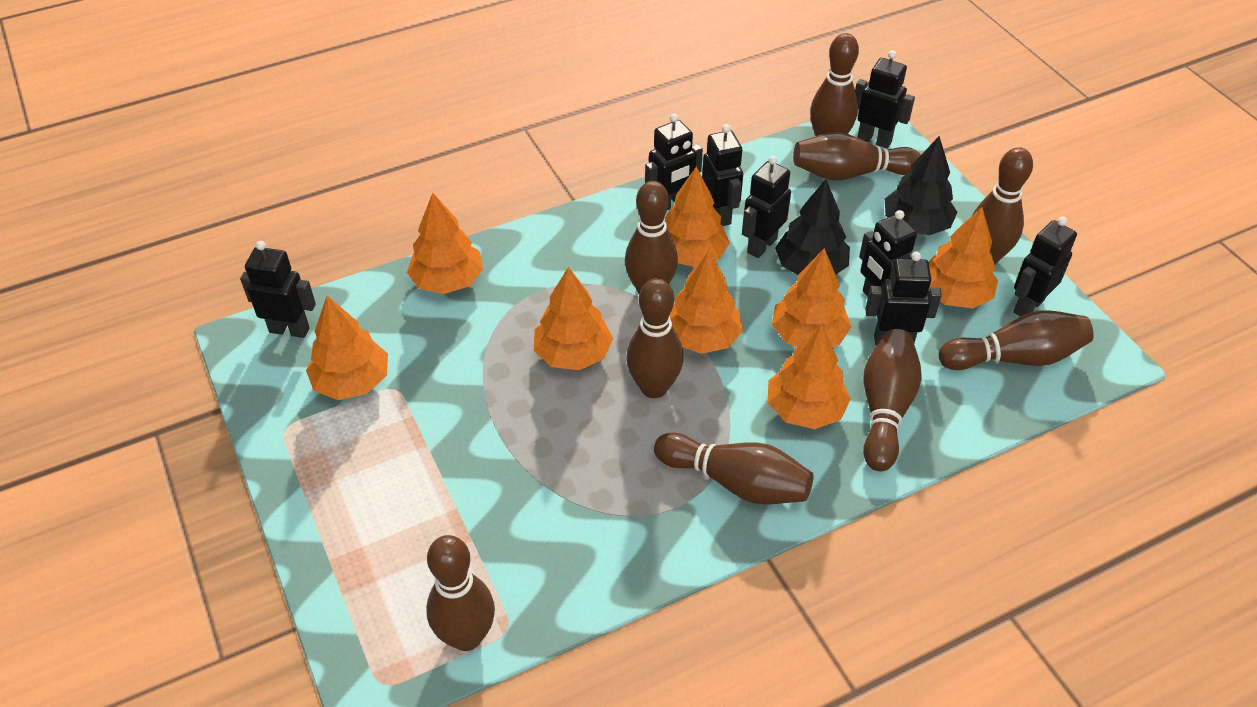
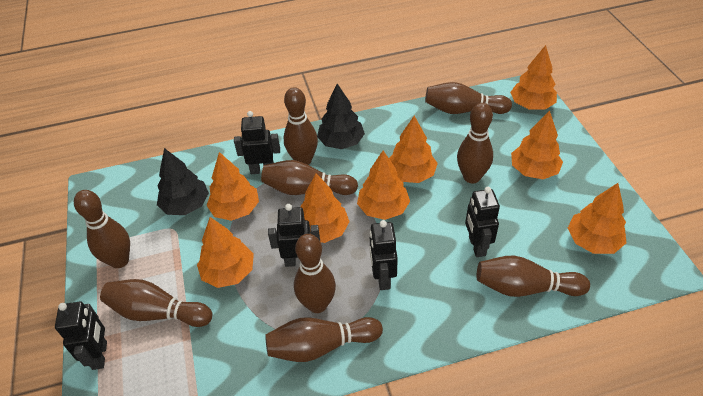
black robot: 8 -> 5

